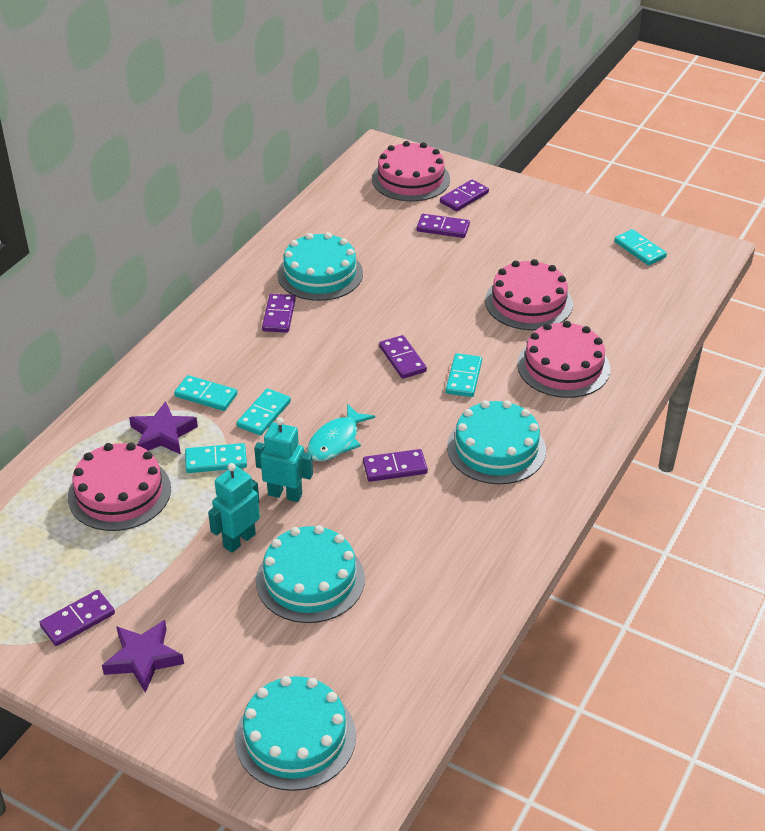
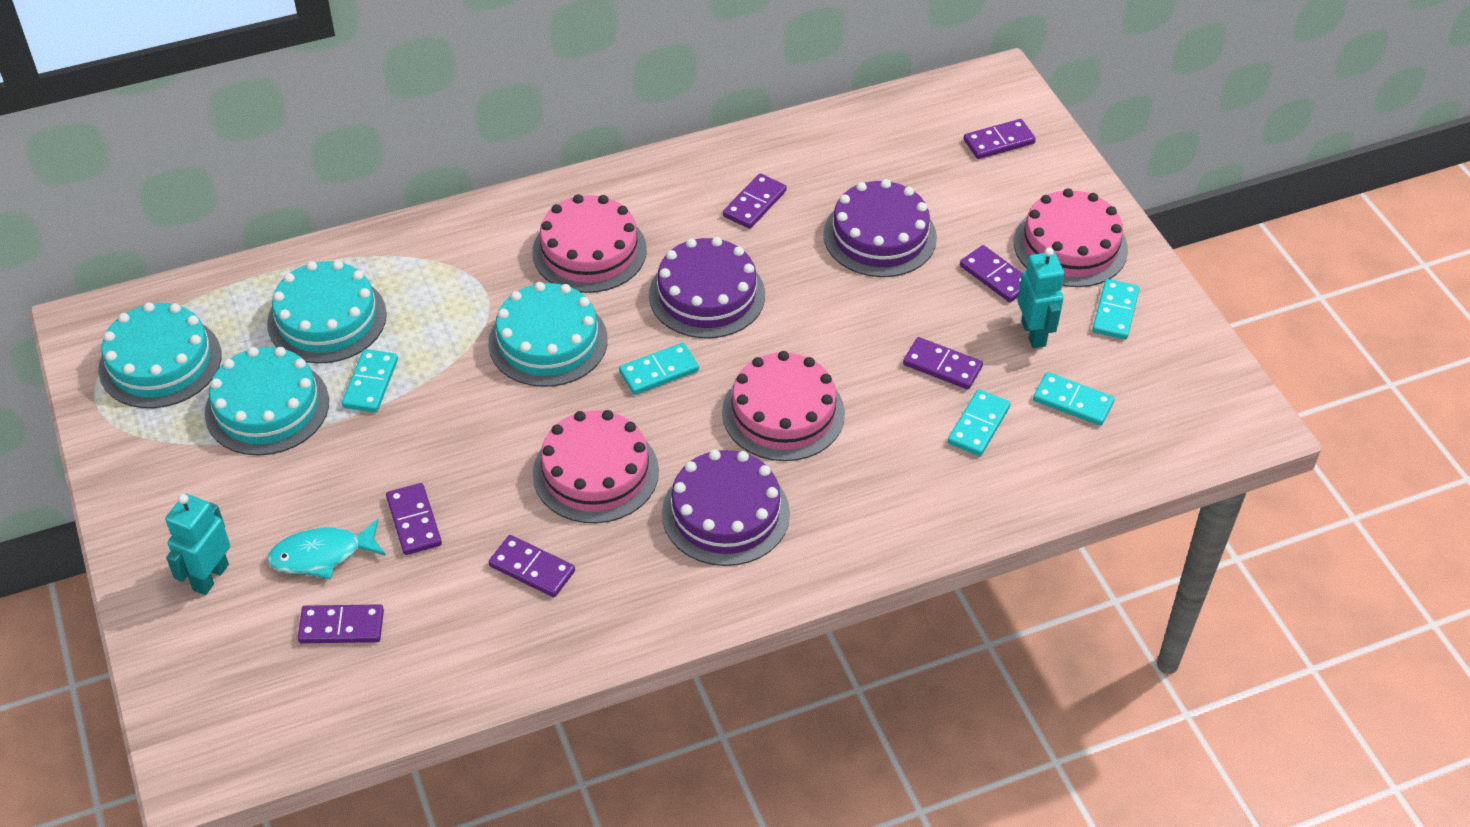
purple cake: 0 -> 3
purple domino: 6 -> 7
purple star: 2 -> 0

